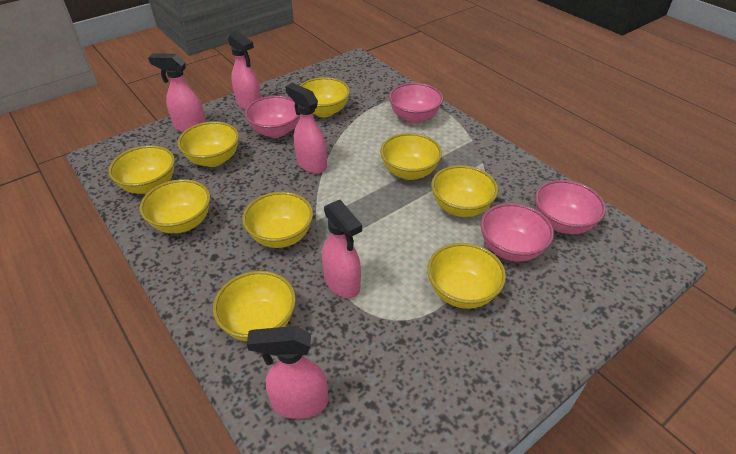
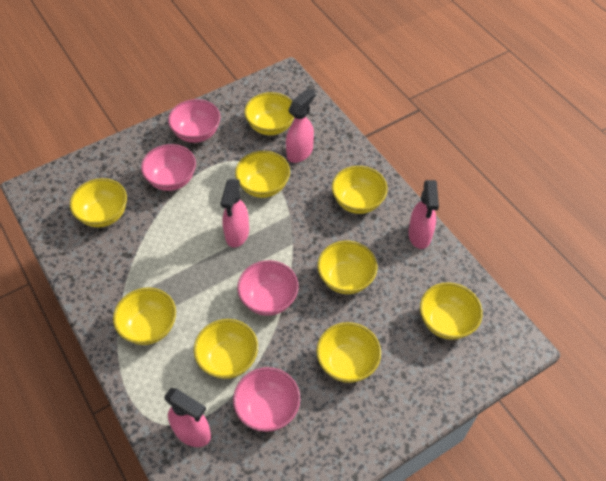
pink spray bottle: 5 -> 4

